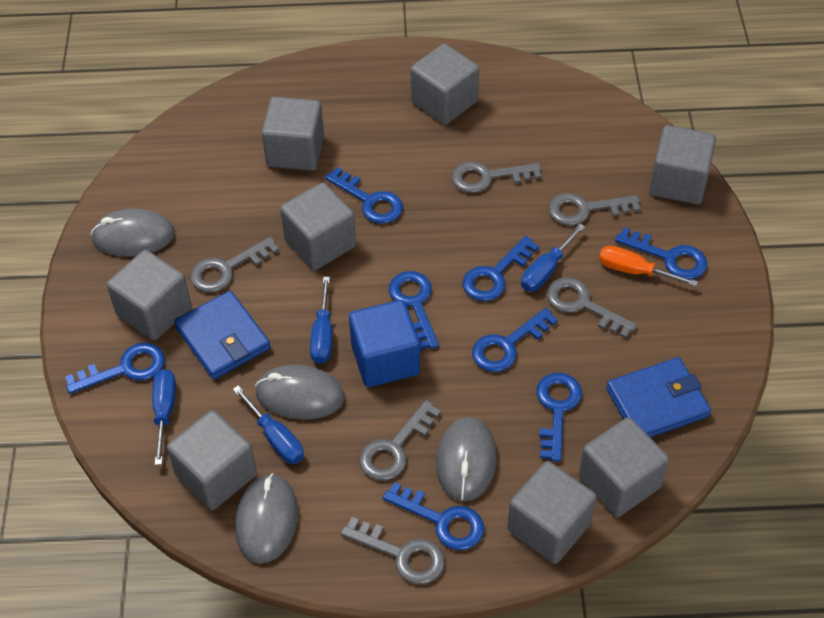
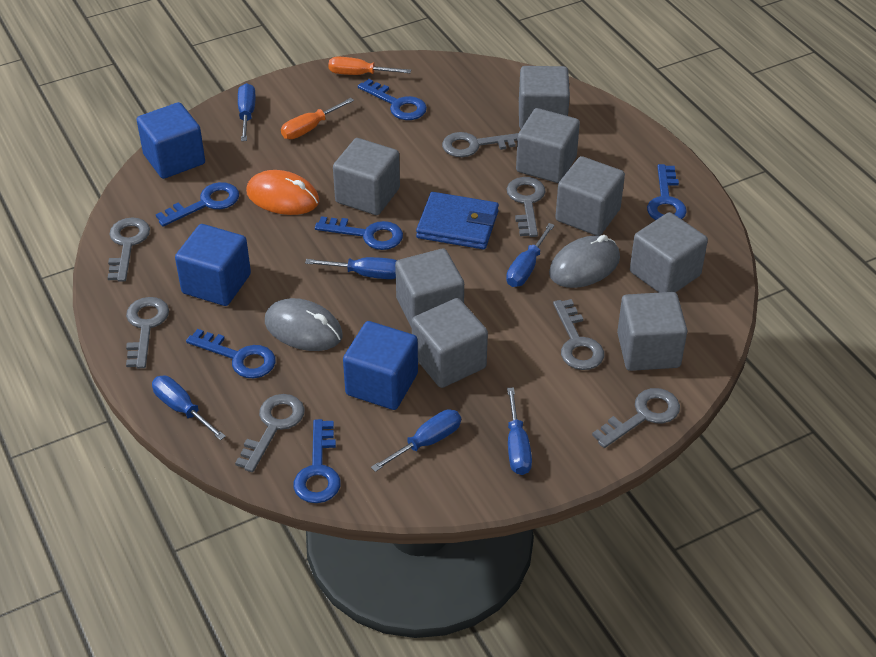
blue cube: 1 -> 3
blue key: 8 -> 6
blue screwdriver: 4 -> 6
blue wallet: 2 -> 1
grey key: 6 -> 7
grey mouse: 4 -> 2
orange mouse: 0 -> 1
orange screwdriver: 1 -> 2

